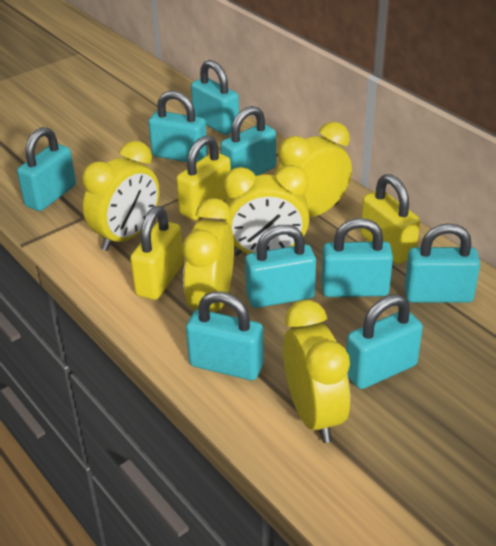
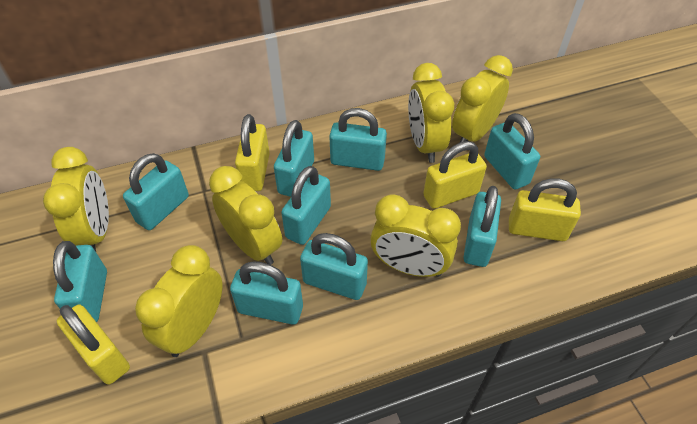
yellow clock: 5 -> 6
yellow padlock: 3 -> 4

